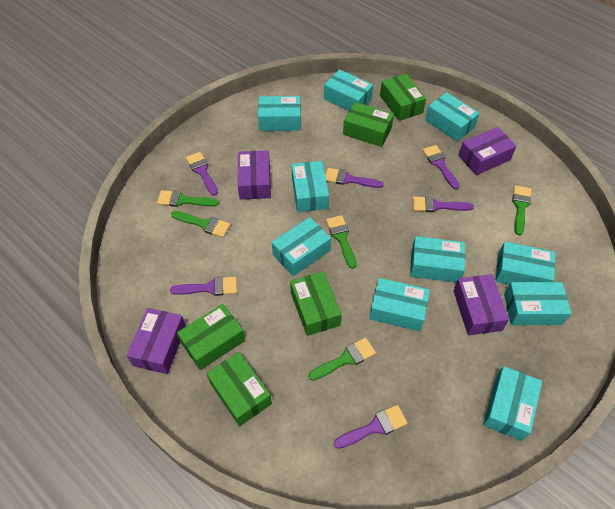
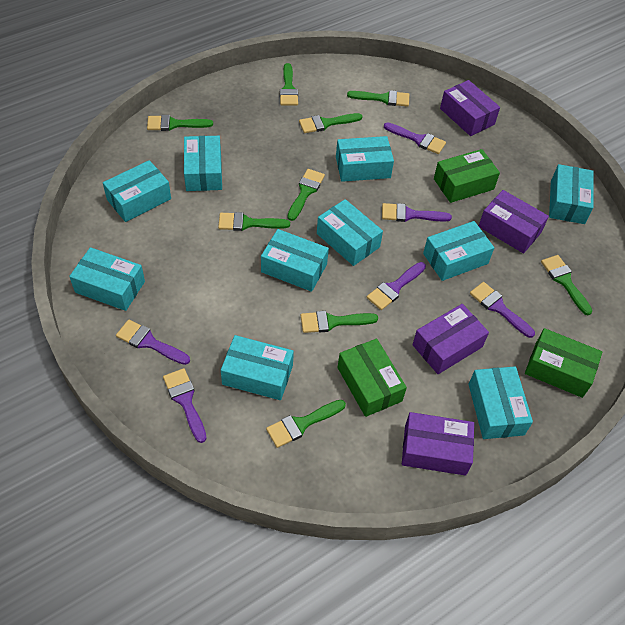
green box: 5 -> 3
green brush: 5 -> 9

